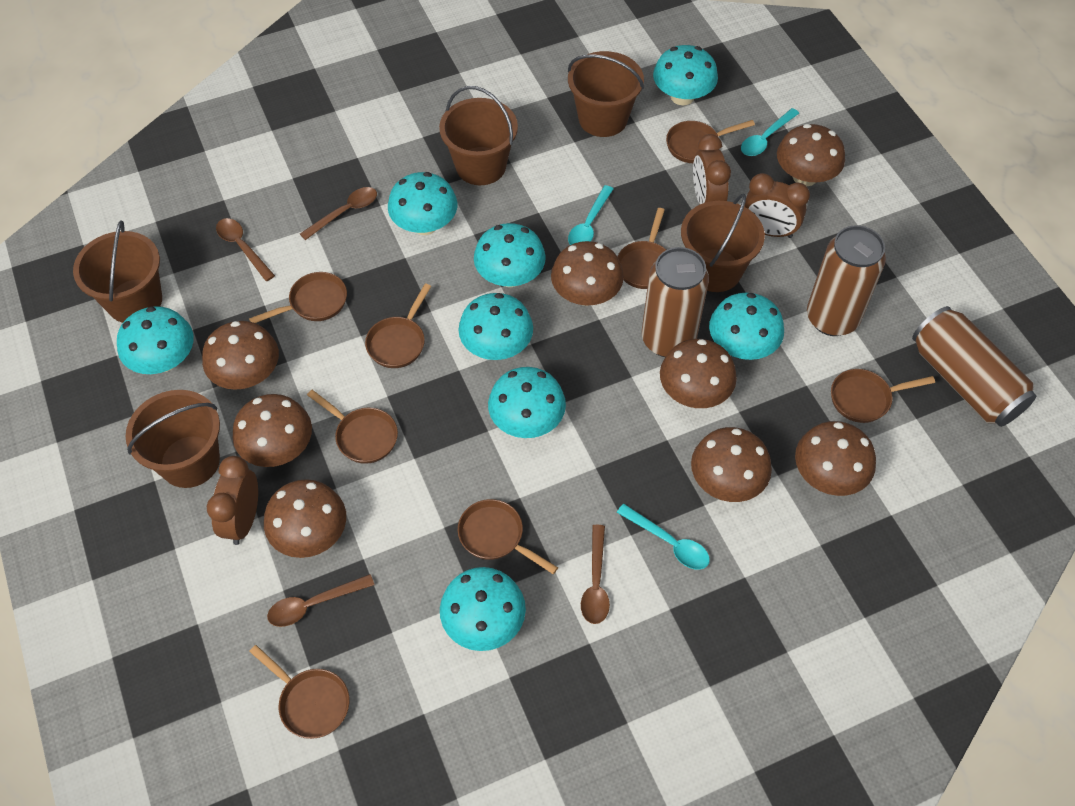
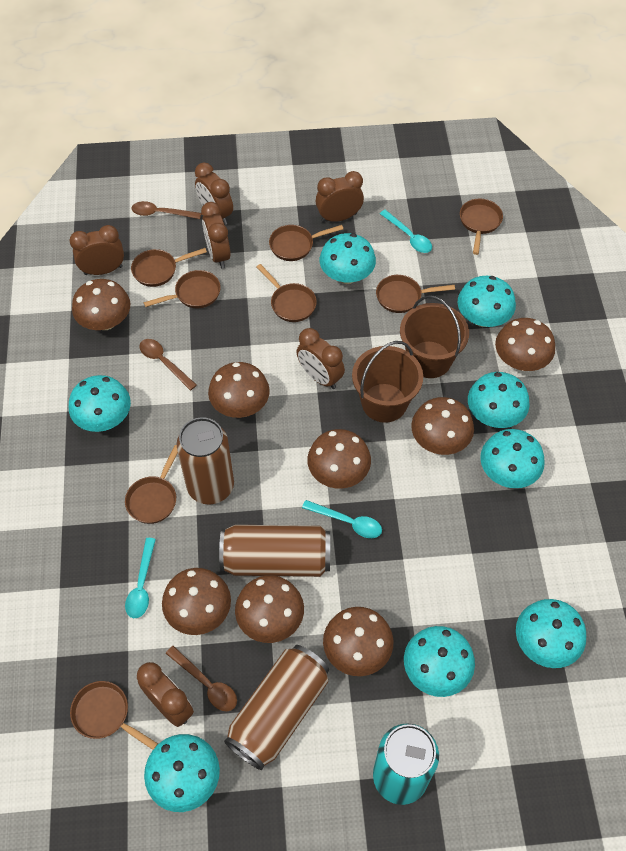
brown bucket: 5 -> 2
brown clock: 3 -> 6
brown spoon: 4 -> 3
turquoise can: 0 -> 1

